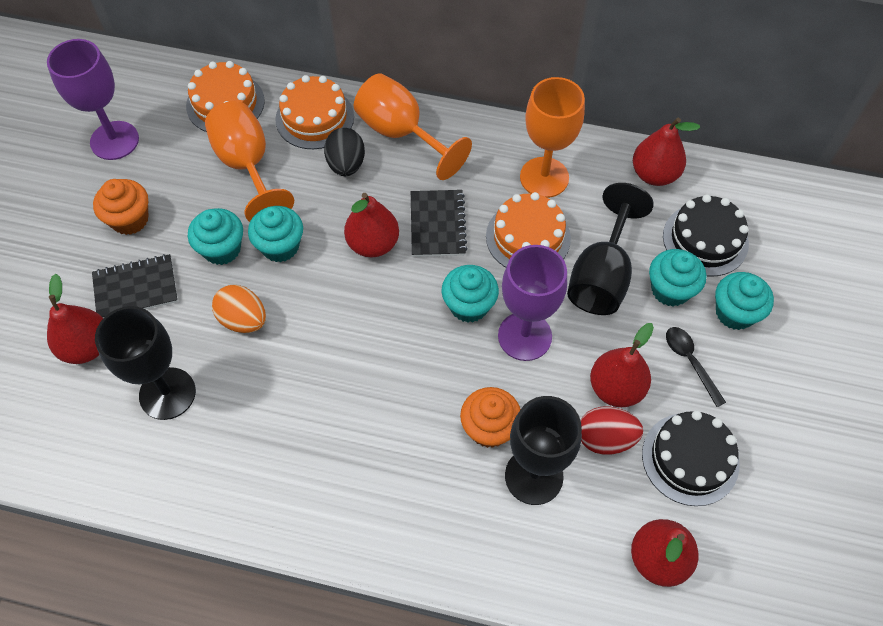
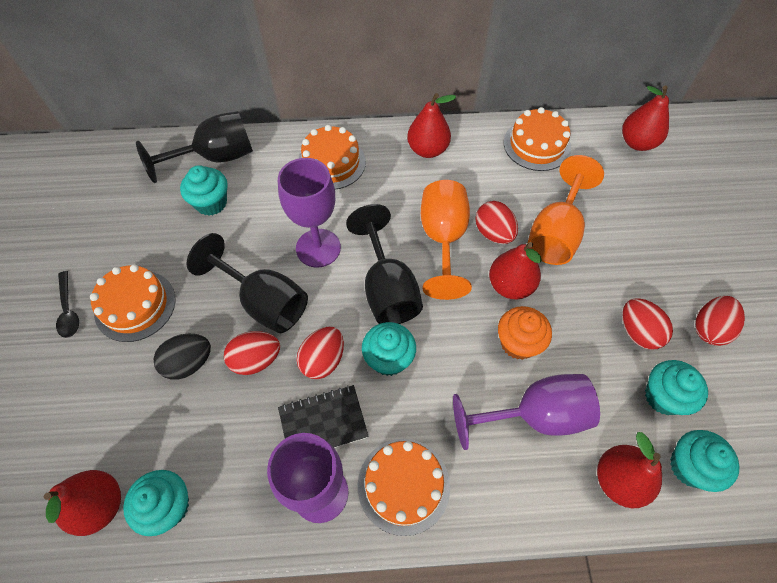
black cake: 2 -> 0
black notebook: 2 -> 1
orange cake: 3 -> 4
orange cupcake: 2 -> 1
orange egg: 1 -> 0
orange goblet: 3 -> 2
purple goblet: 2 -> 3
red egg: 1 -> 5

